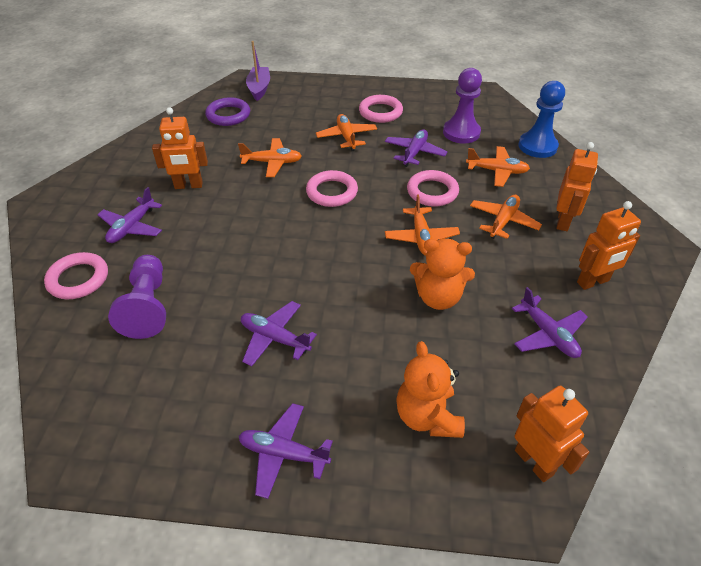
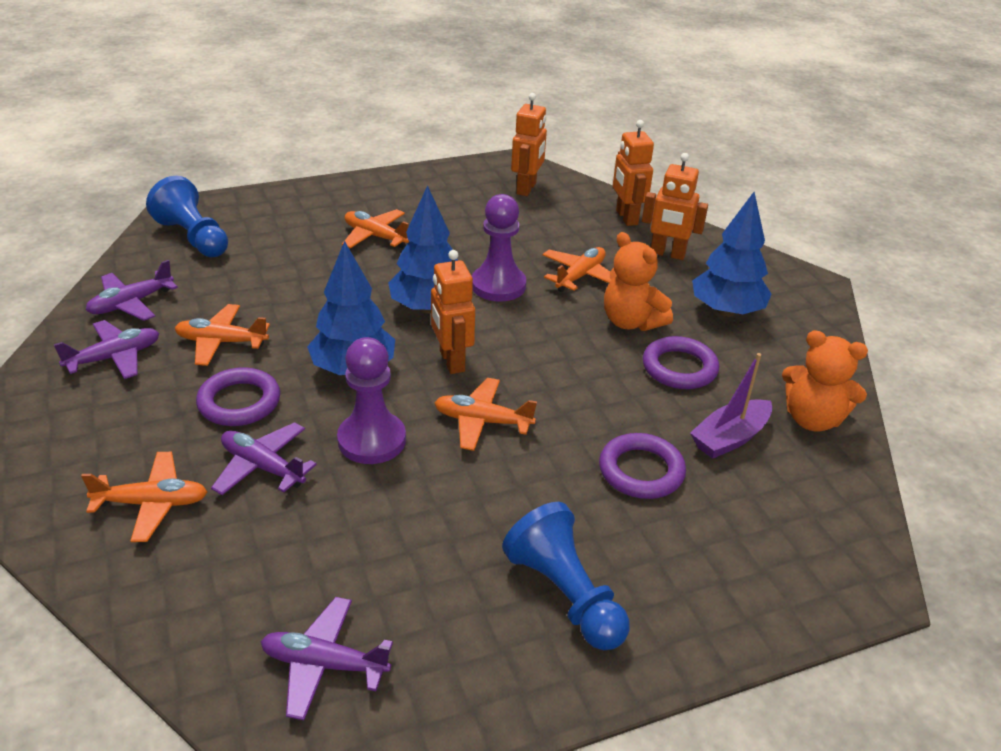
blue pawn: 1 -> 2
blue tree: 0 -> 3
pink ring: 4 -> 0
purple plane: 5 -> 4
purple ring: 1 -> 3

